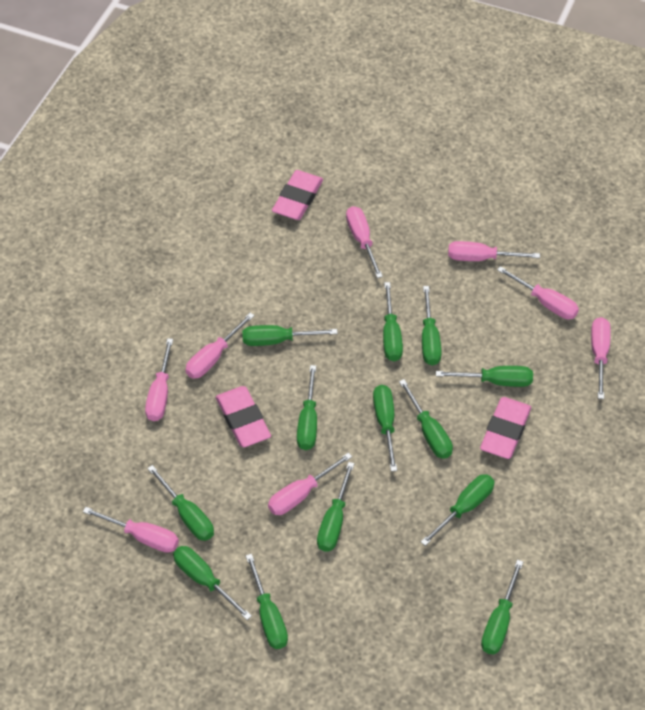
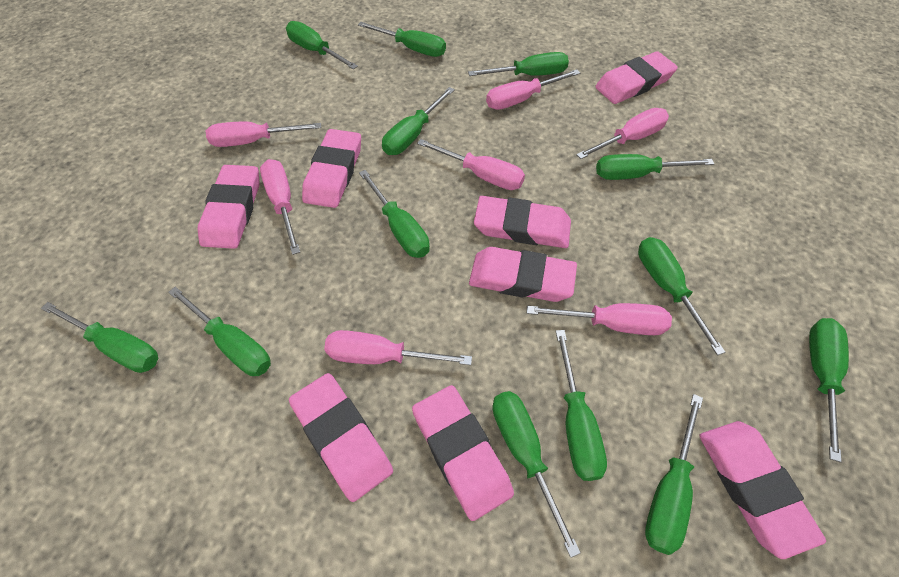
pink eraser: 3 -> 8
pink screwdriver: 8 -> 7

